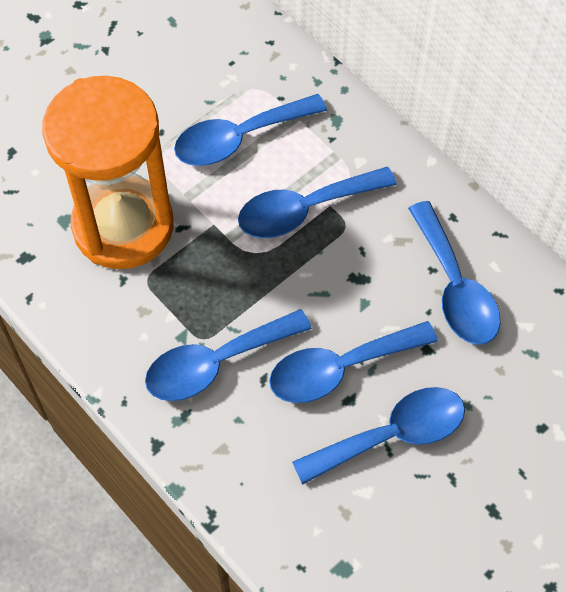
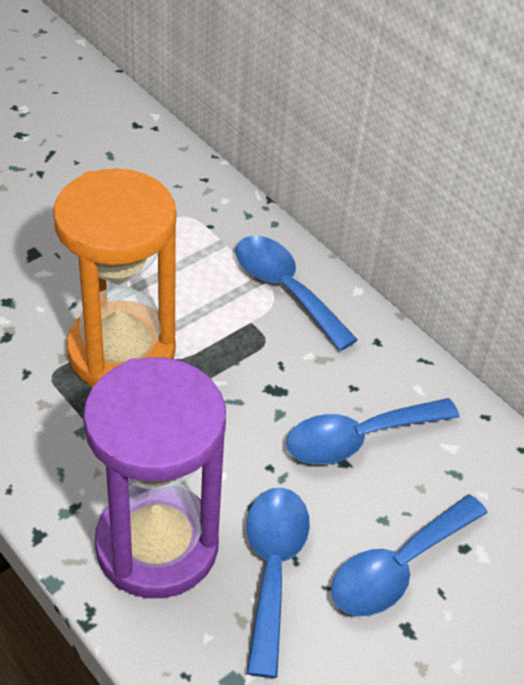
blue spoon: 6 -> 4
purple hourglass: 0 -> 1

